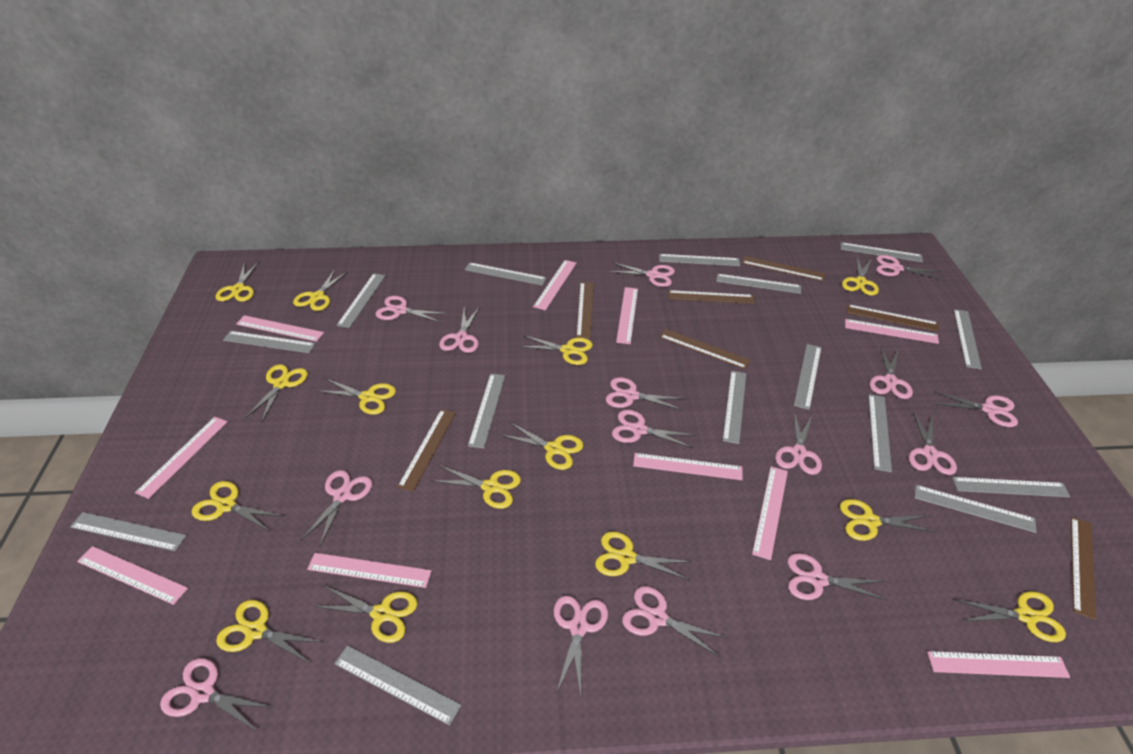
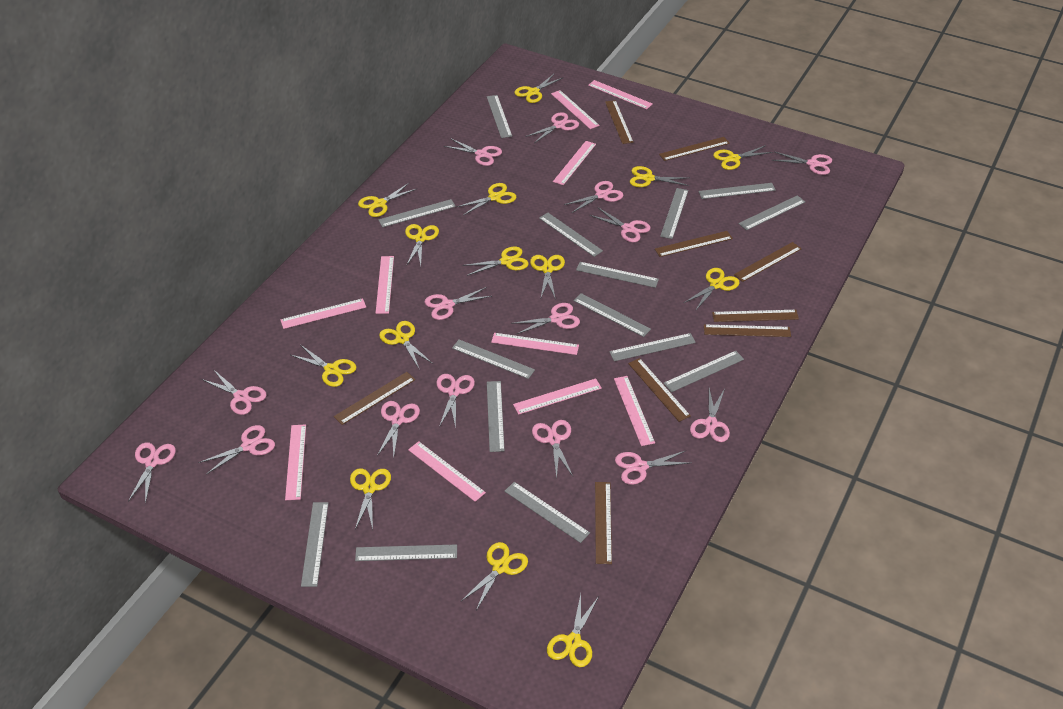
brown ruler: 7 -> 9

